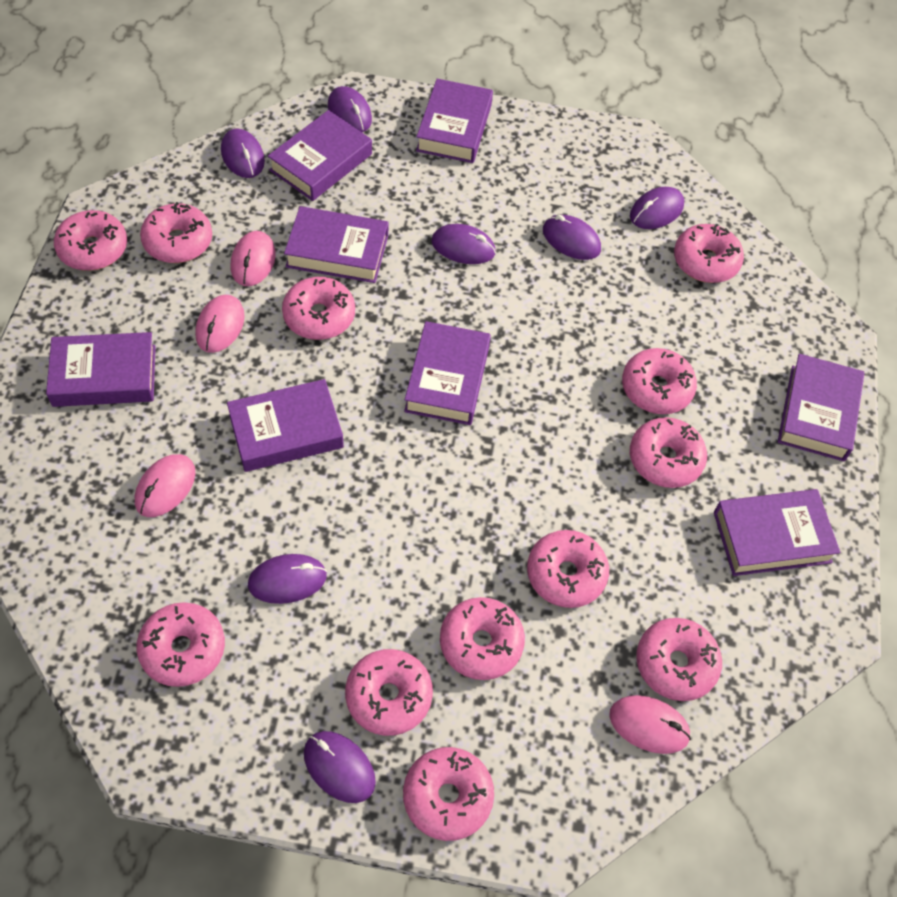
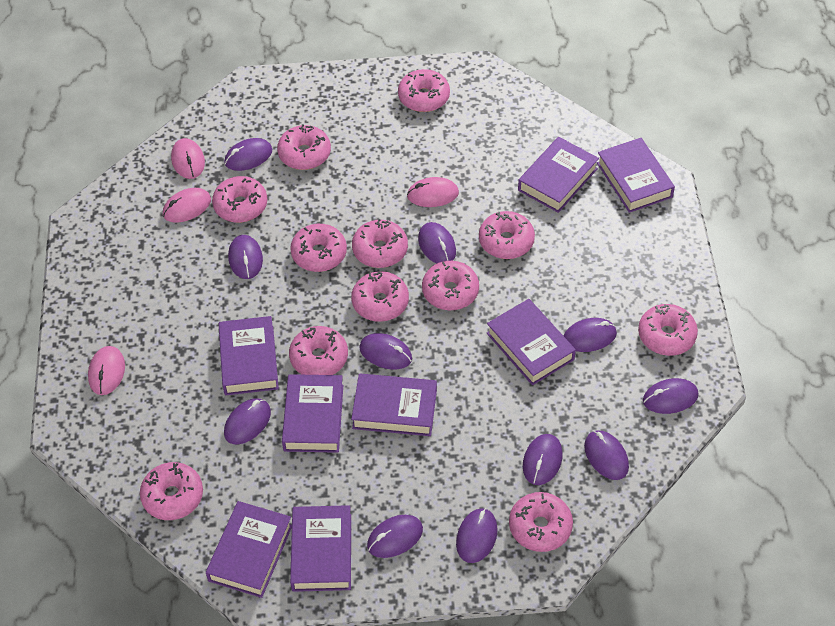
purple mouse: 7 -> 11

